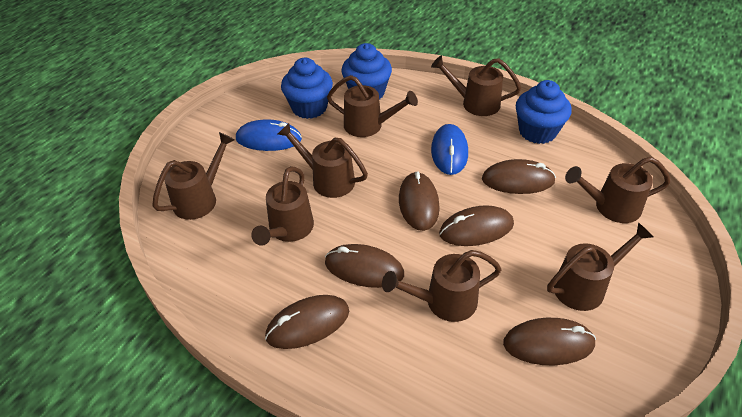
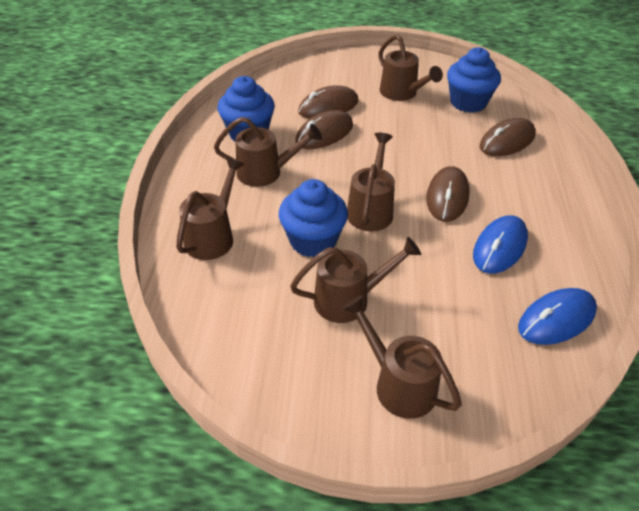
brown mouse: 6 -> 4
brown watering can: 8 -> 6

